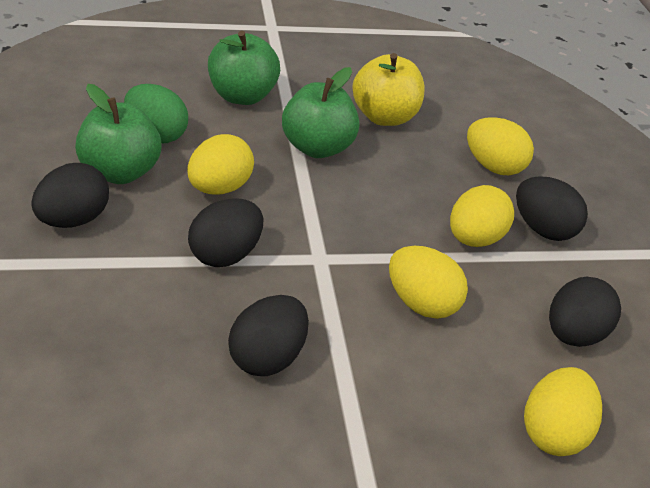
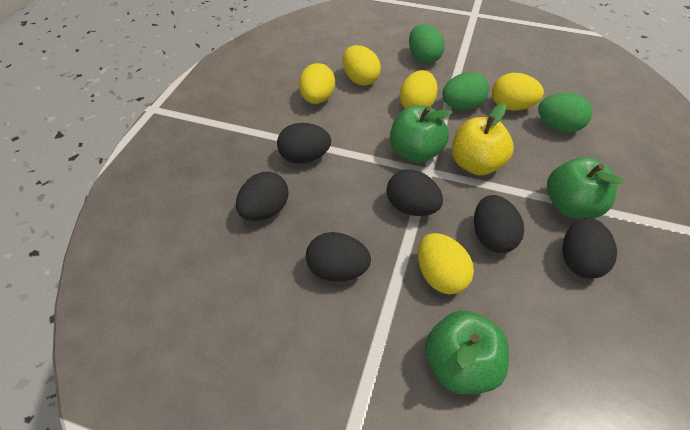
black egg: 5 -> 6
green egg: 1 -> 3

